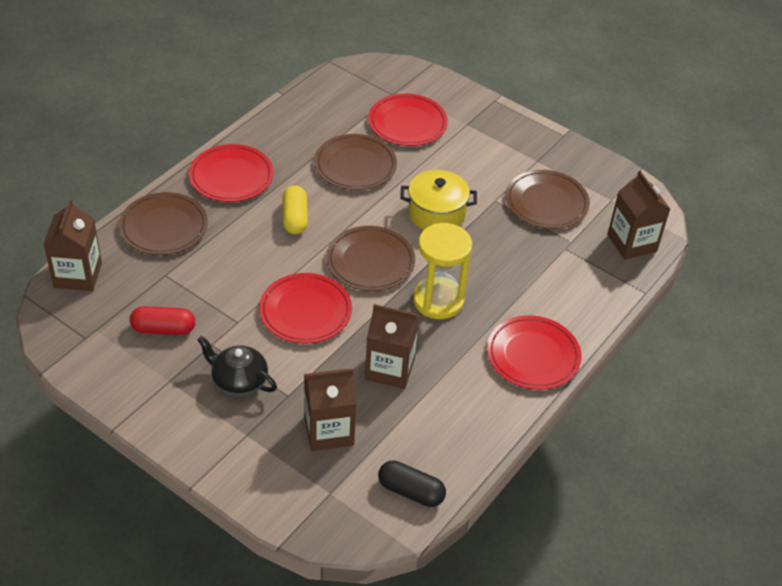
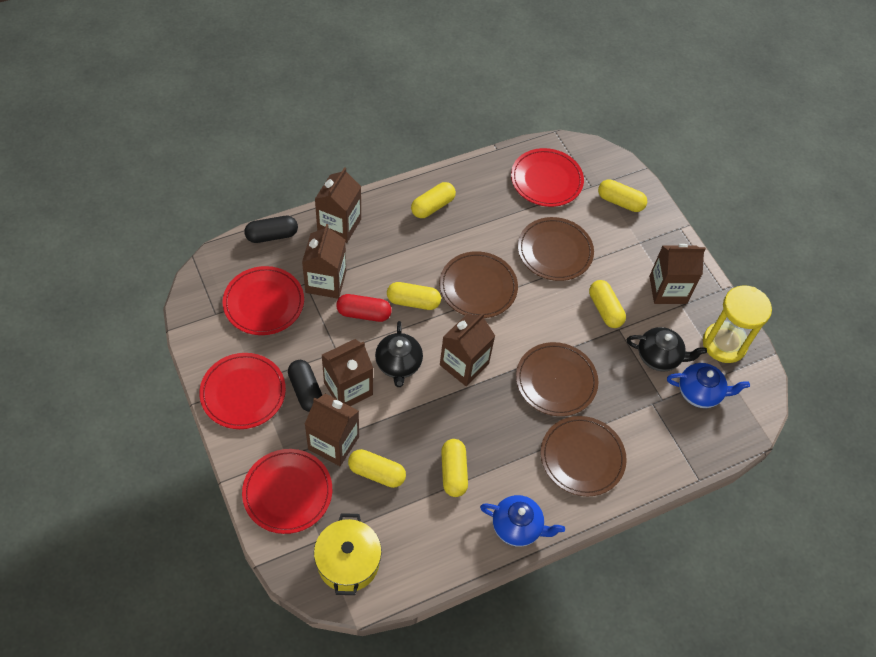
black capsule: 1 -> 2
black teapot: 1 -> 2
blue teapot: 0 -> 2
brown carton: 4 -> 6
yellow capsule: 1 -> 6

